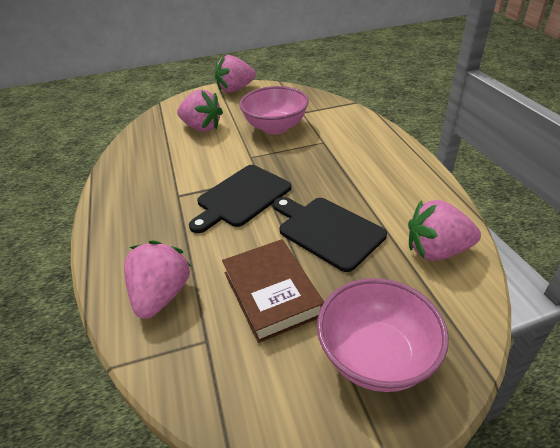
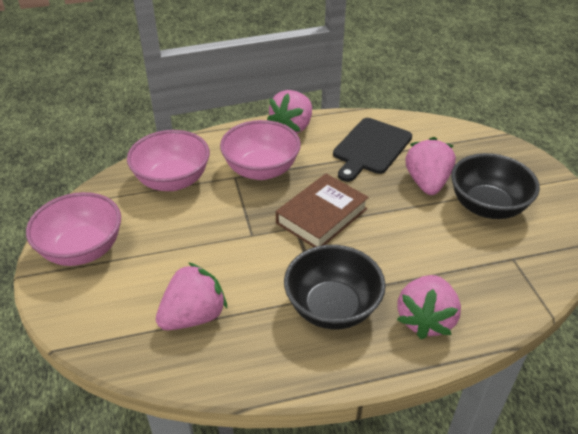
black bowl: 0 -> 2
black cutting board: 2 -> 1
pink bowl: 2 -> 3

